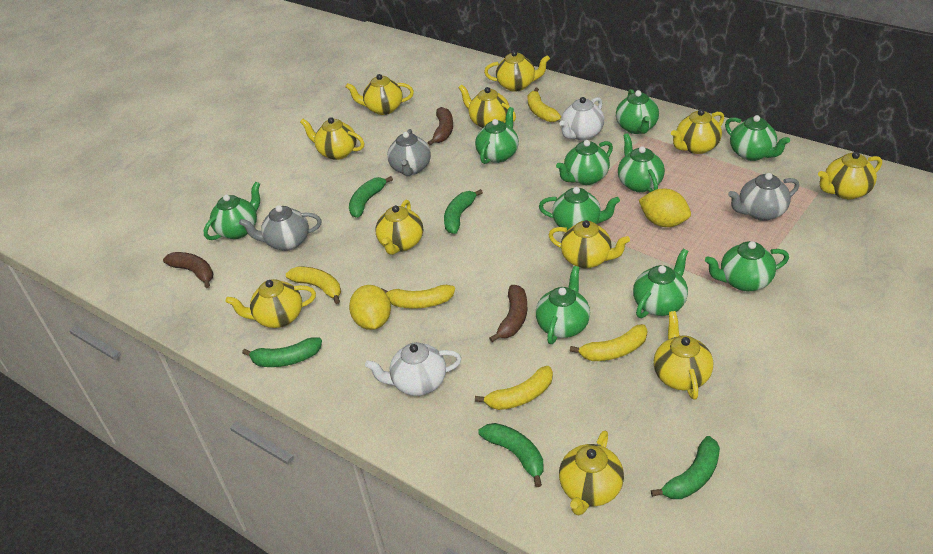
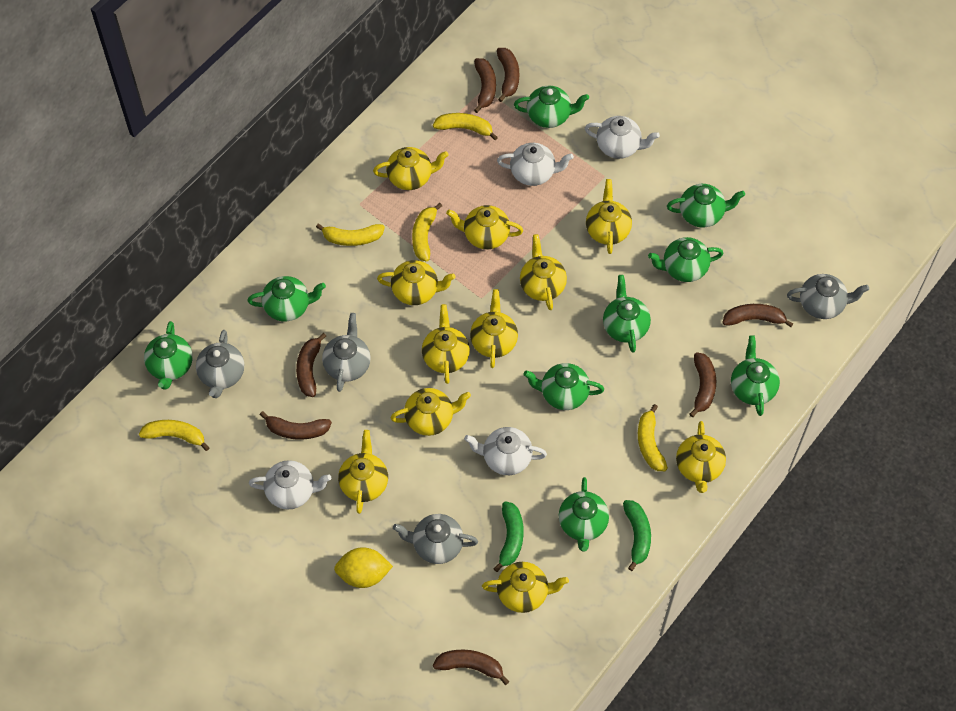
brown banana: 3 -> 7
green banana: 5 -> 2
green teapot: 10 -> 9
grey teapot: 3 -> 4
white teapot: 2 -> 4
yellow lemon: 2 -> 1

